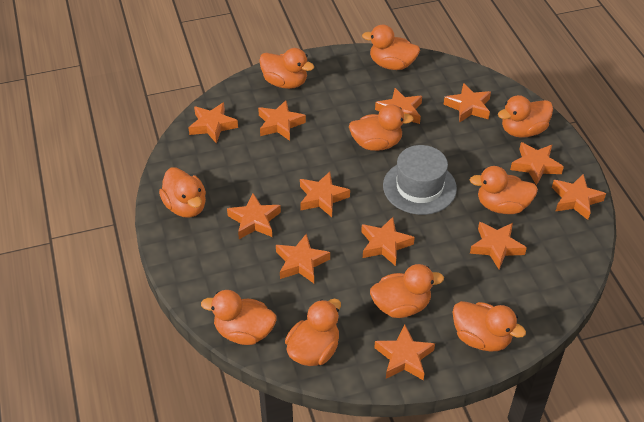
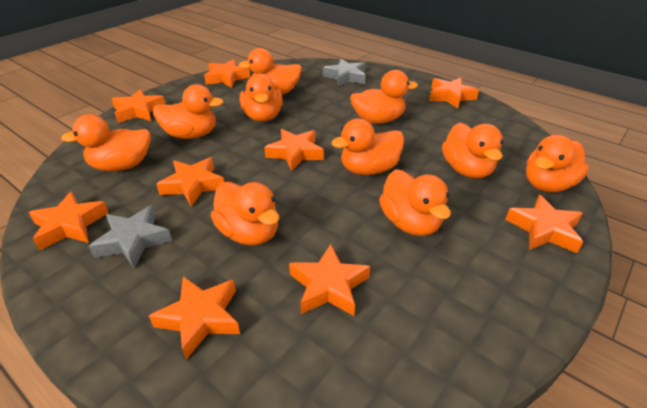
grey hat: 1 -> 0
grey star: 0 -> 2
orange star: 12 -> 9

